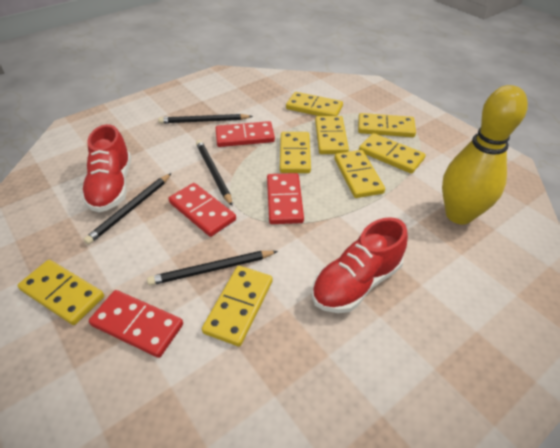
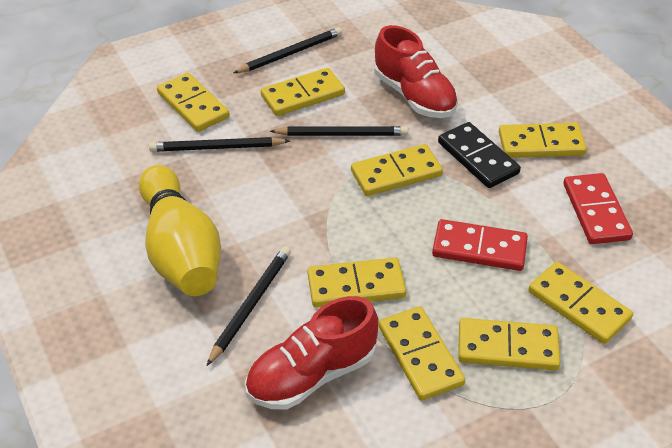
black domino: 0 -> 1
red domino: 4 -> 2

